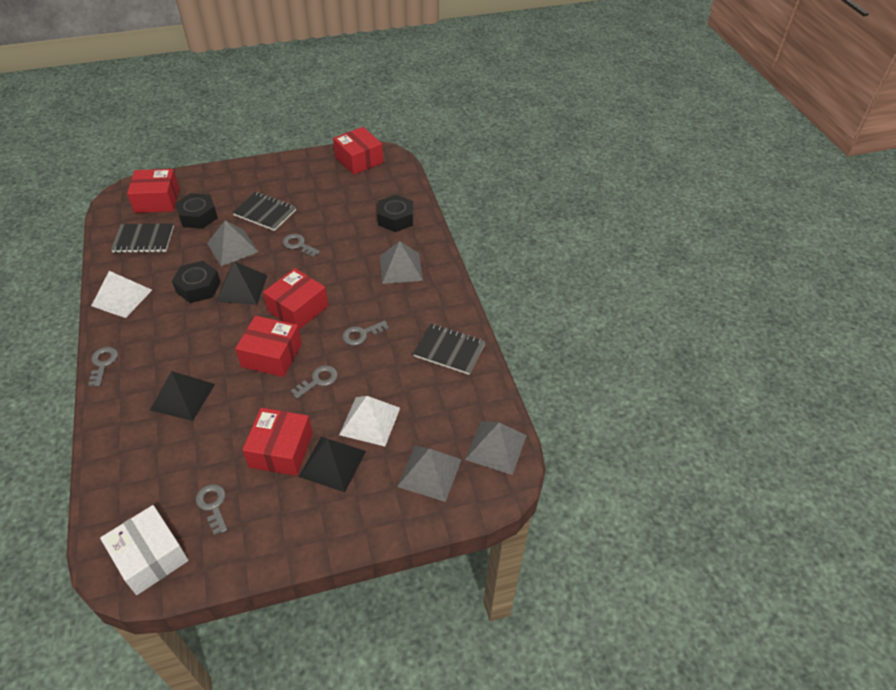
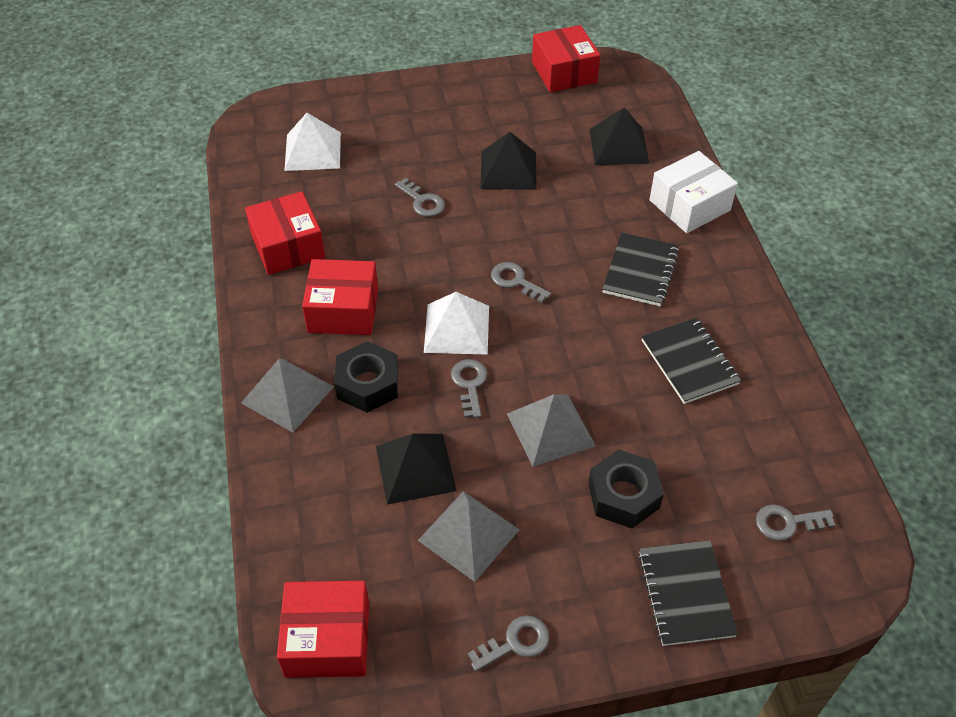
black nut: 3 -> 2
grey pyramid: 4 -> 3
red box: 5 -> 4

